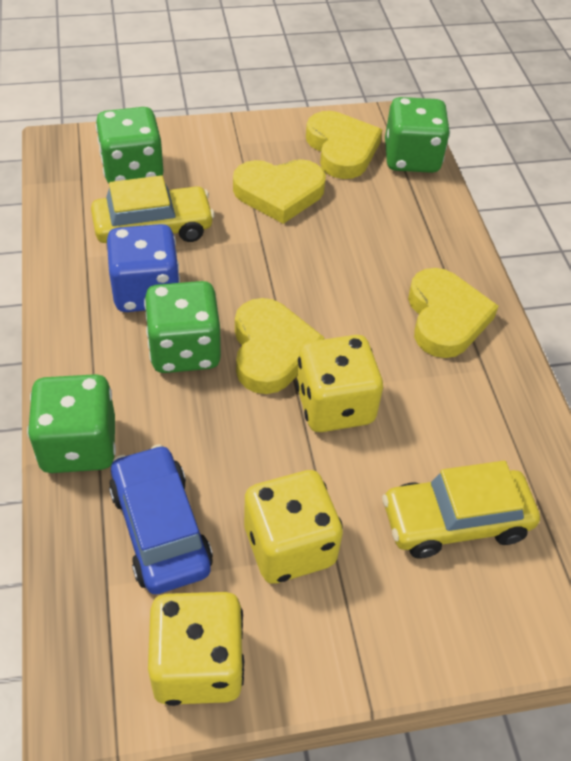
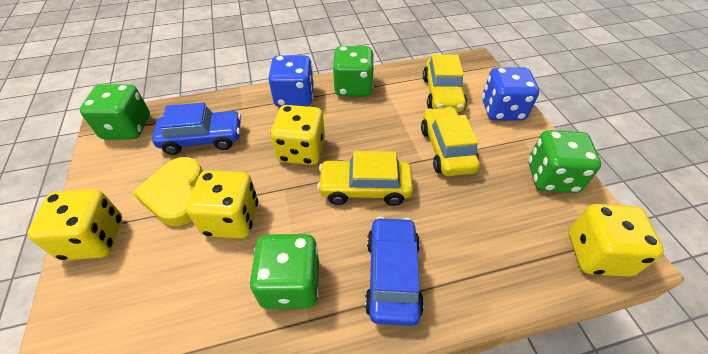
blue car: 1 -> 2
blue dice: 1 -> 2
yellow car: 2 -> 3
yellow dice: 3 -> 4
yellow heart: 4 -> 1

